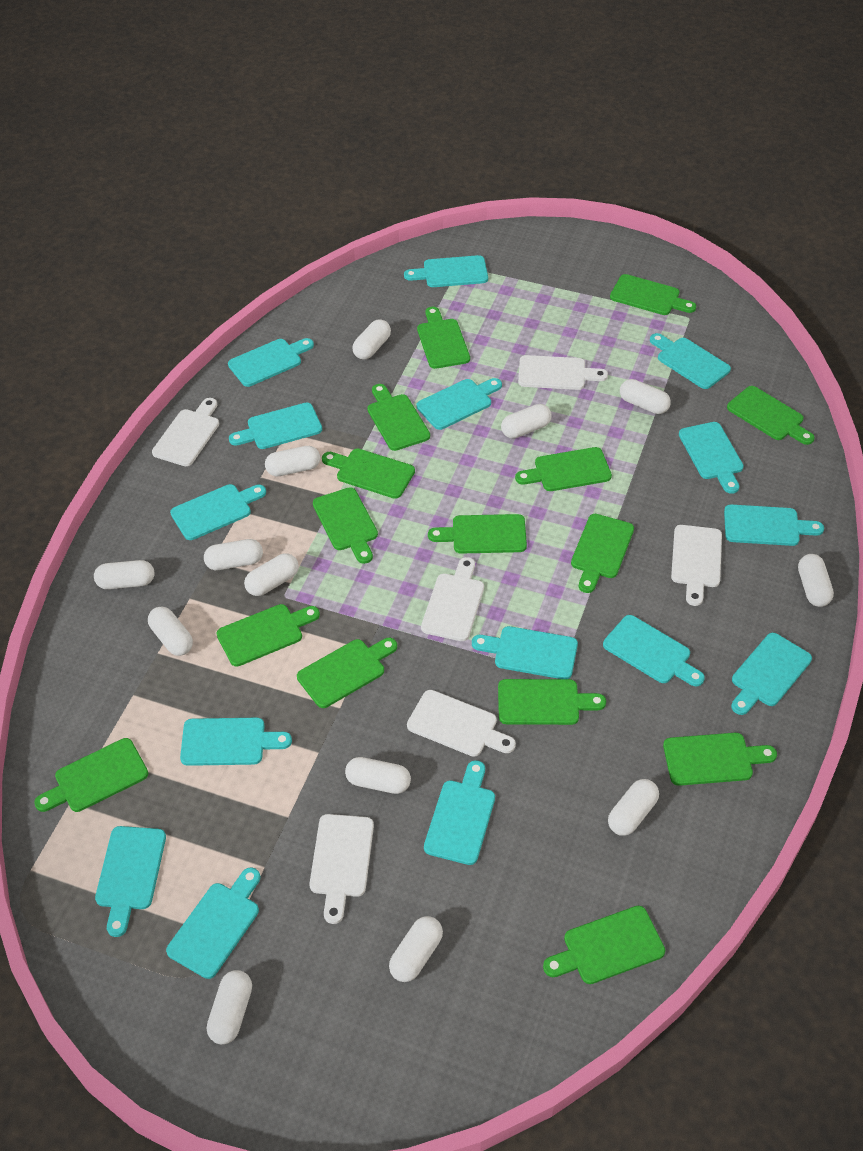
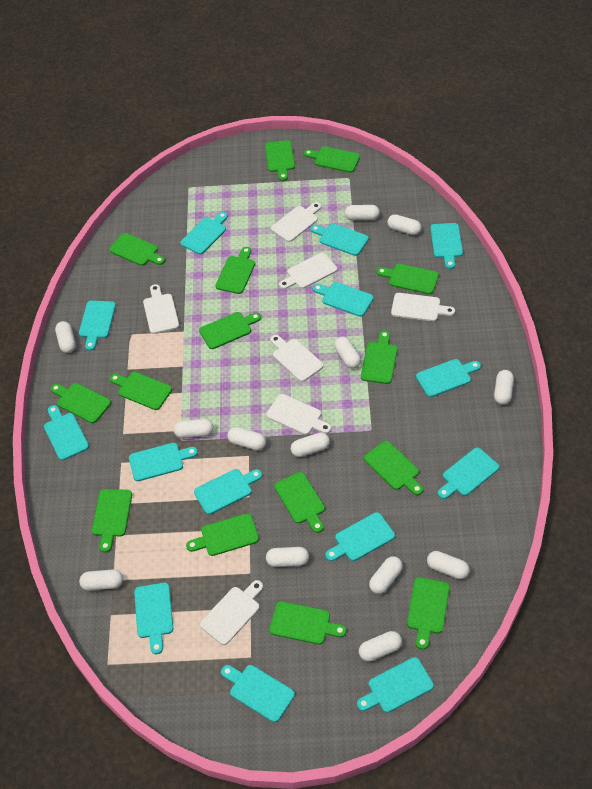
turquoise cutting board: 15 -> 14
white cutting board: 6 -> 7

